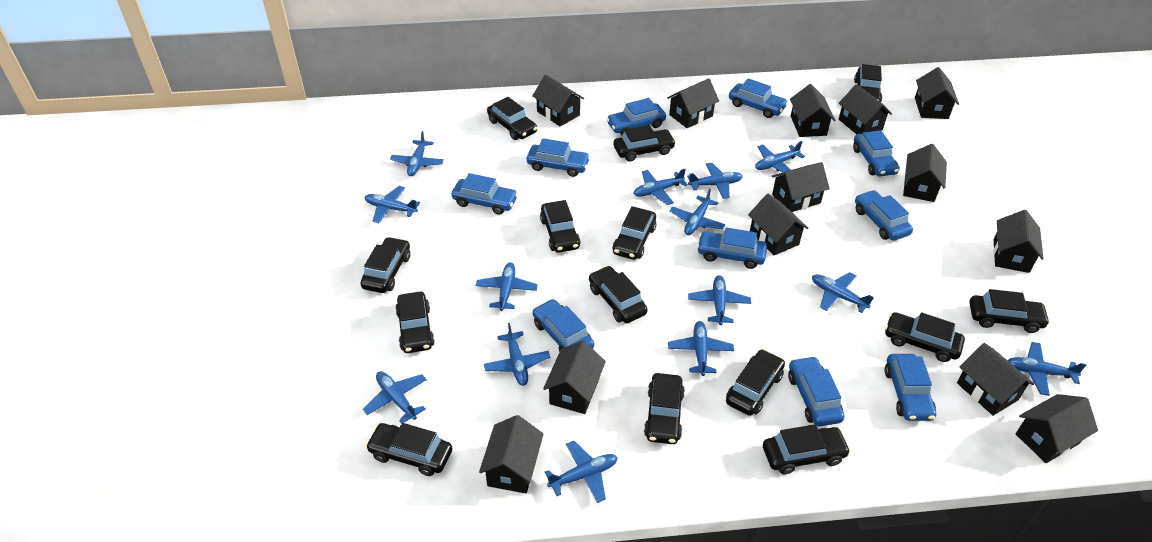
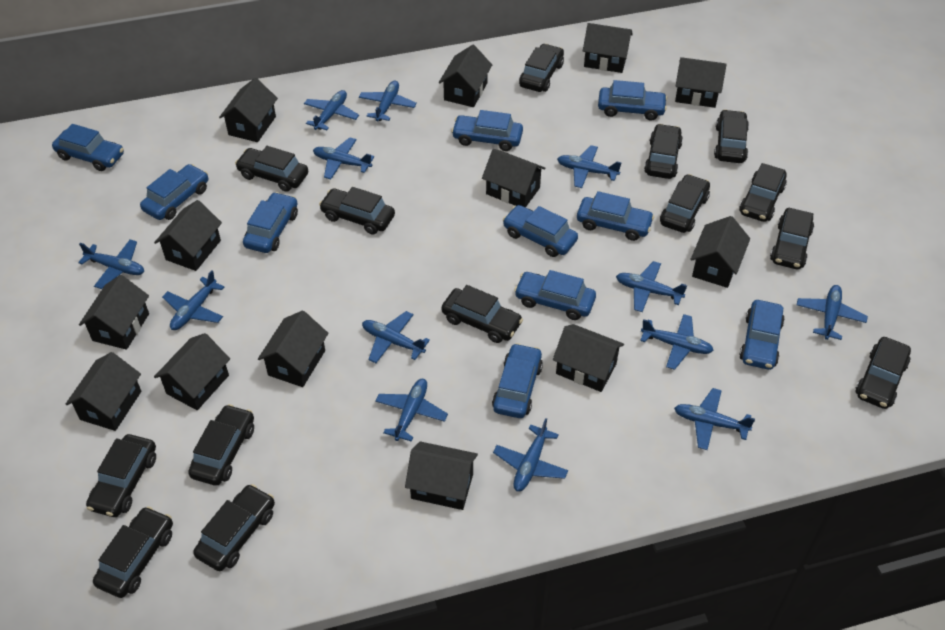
blue plane: 14 -> 13

